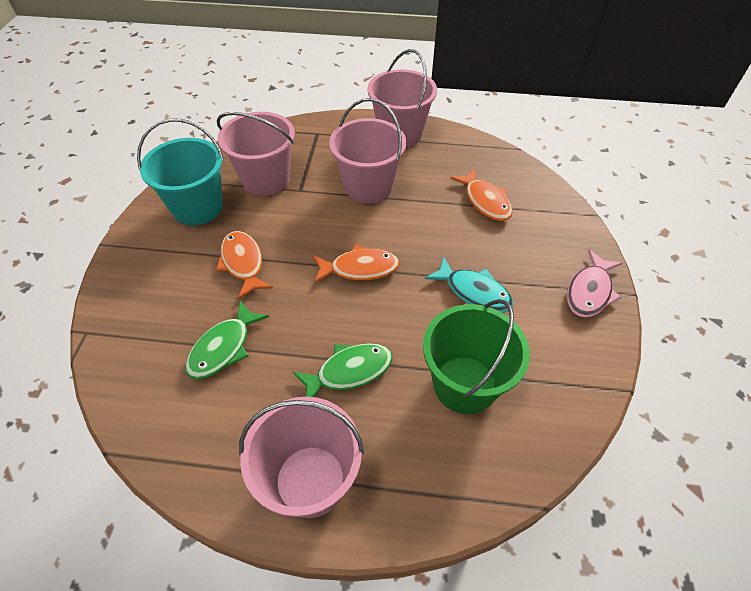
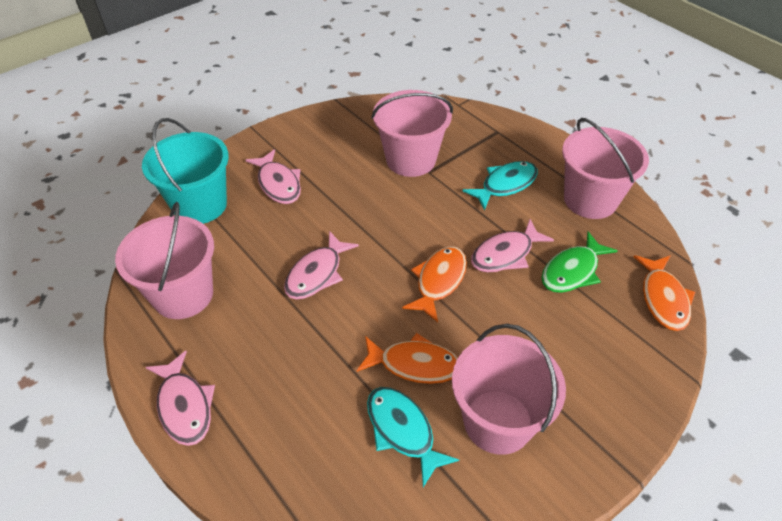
green bucket: 1 -> 0
green fish: 2 -> 1
pink fish: 1 -> 4
turquoise fish: 1 -> 2

